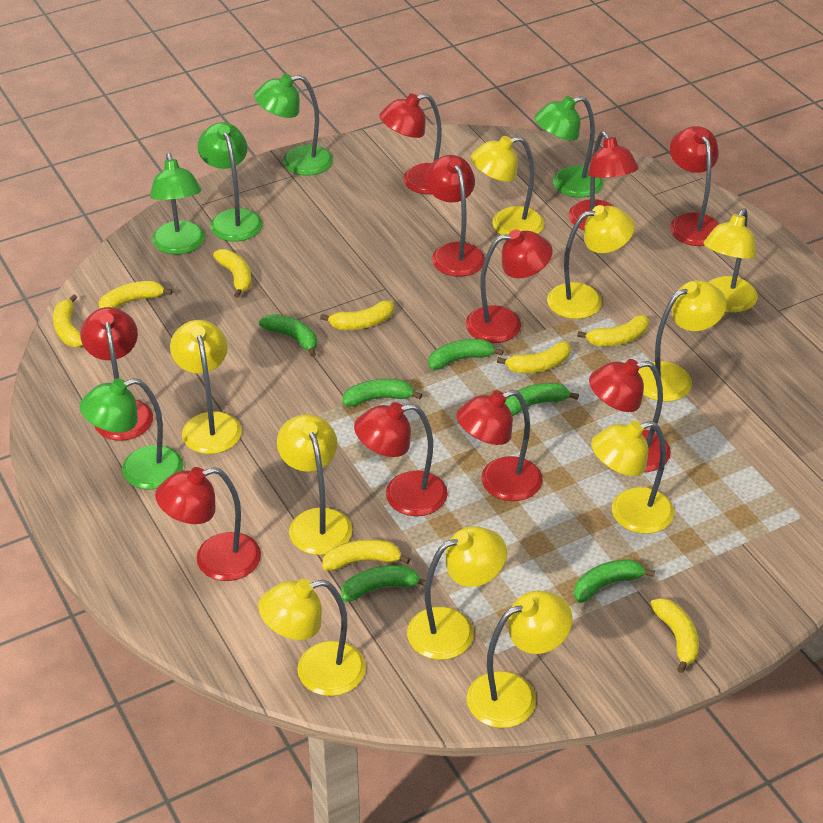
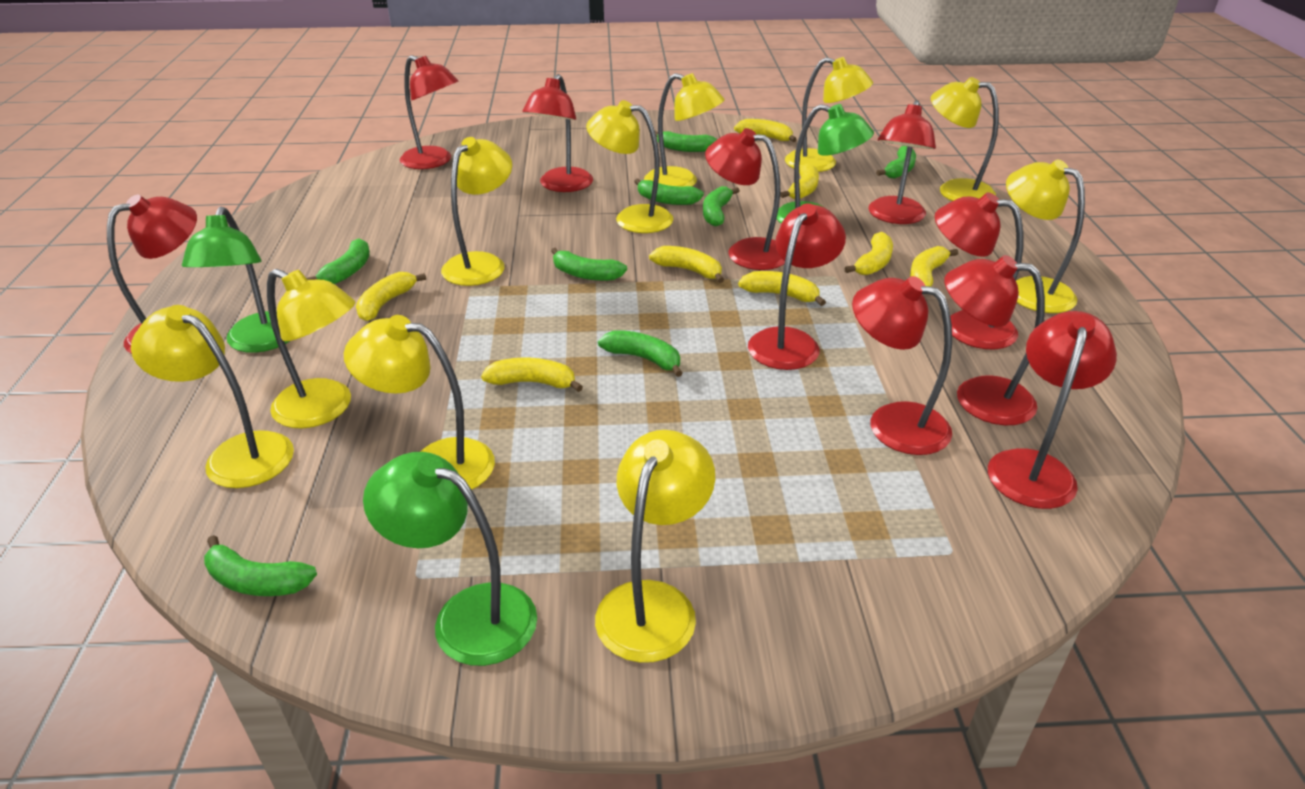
green banana: 6 -> 8
green lamp: 5 -> 3

